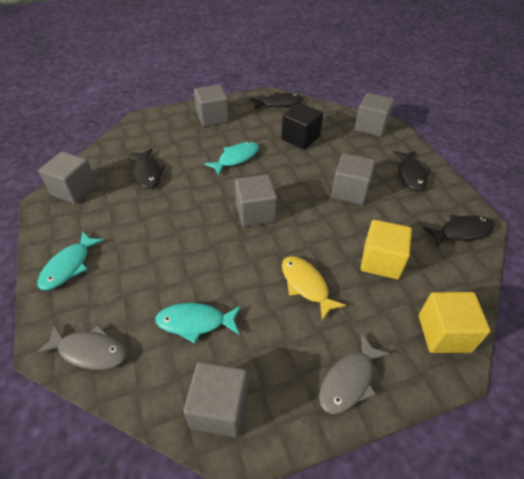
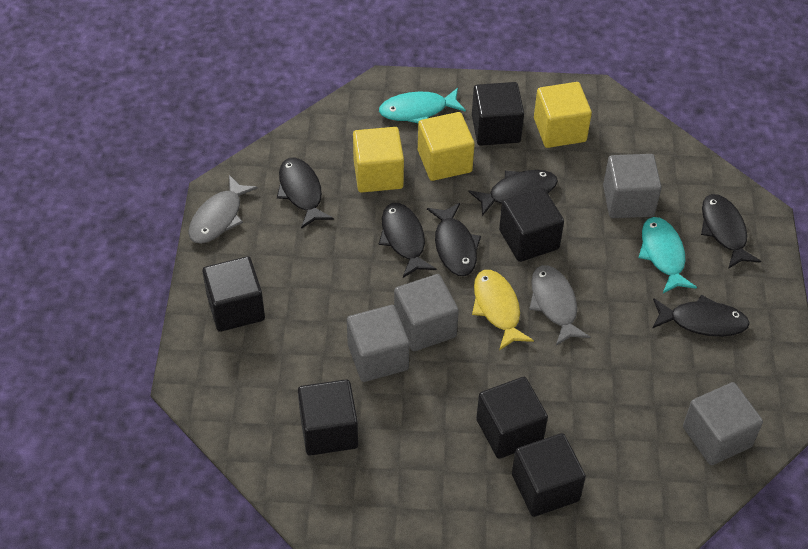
black cube: 1 -> 6
black fish: 4 -> 6
grey cube: 6 -> 4
turquoise fish: 3 -> 2
yellow cube: 2 -> 3

